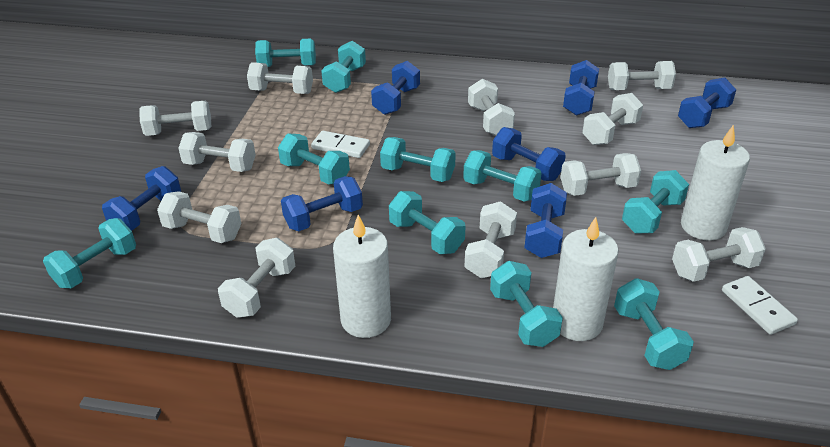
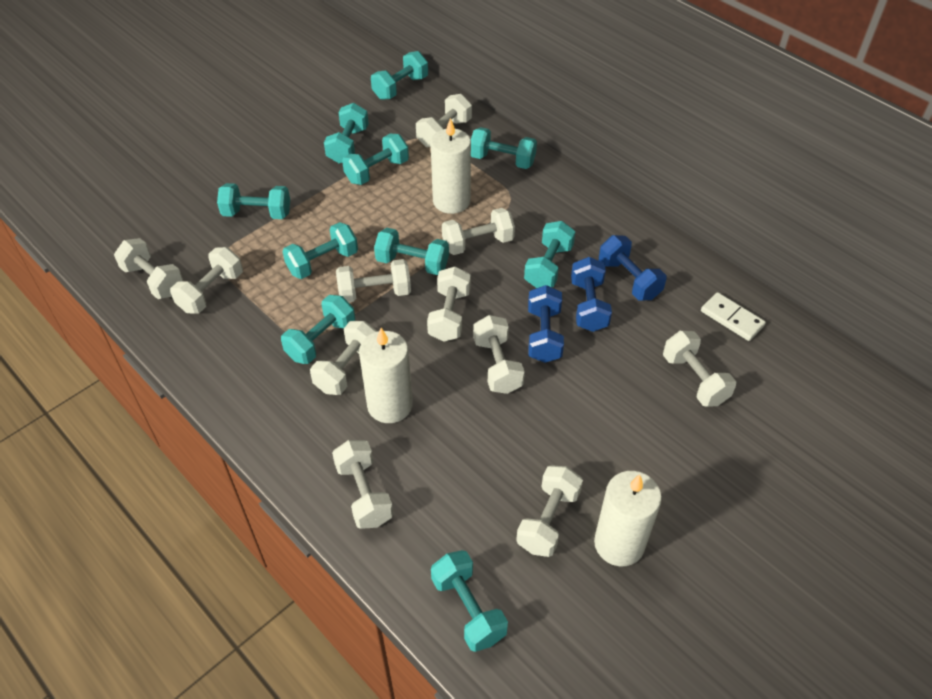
blue dumbbell: 7 -> 3
white domino: 2 -> 1

